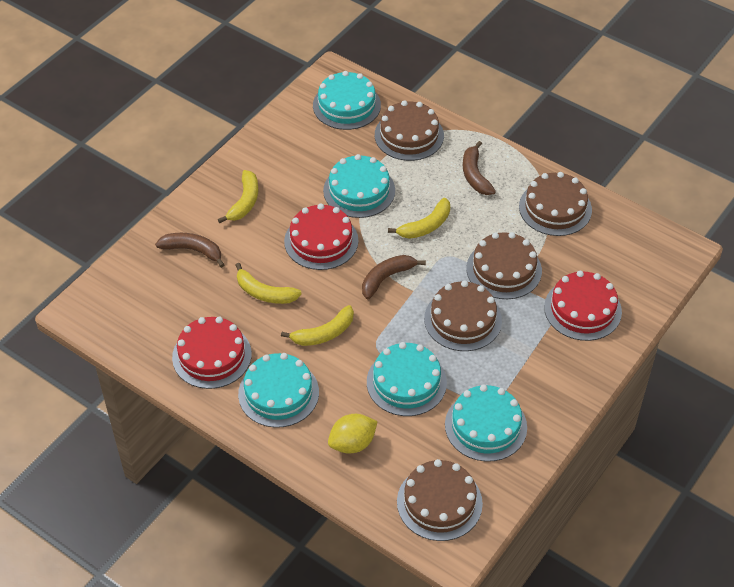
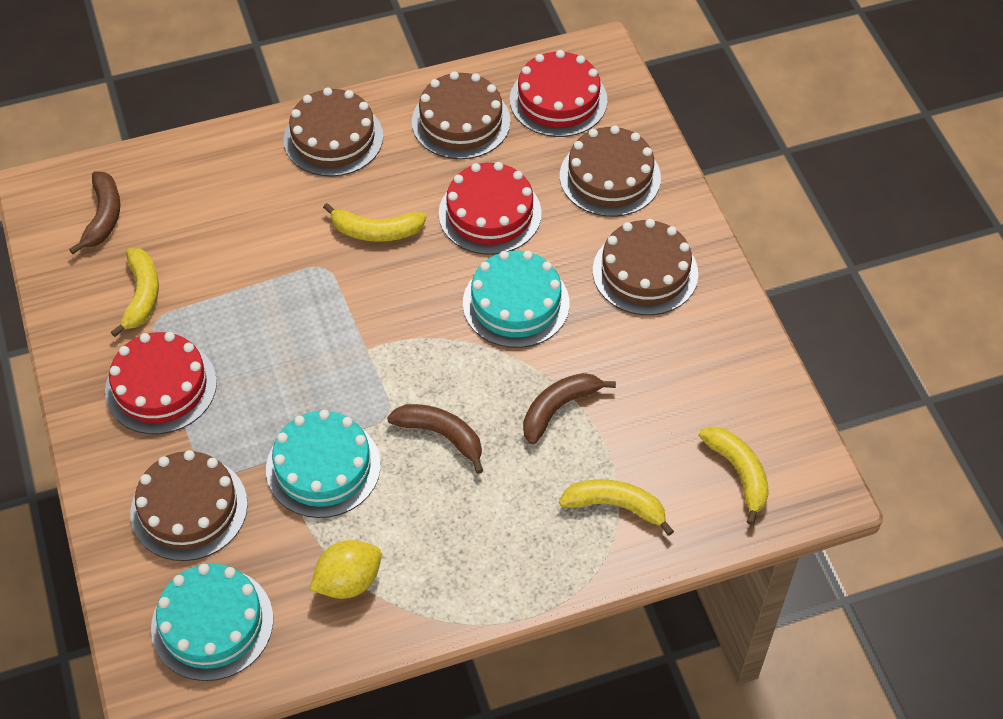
turquoise cake: 5 -> 3

